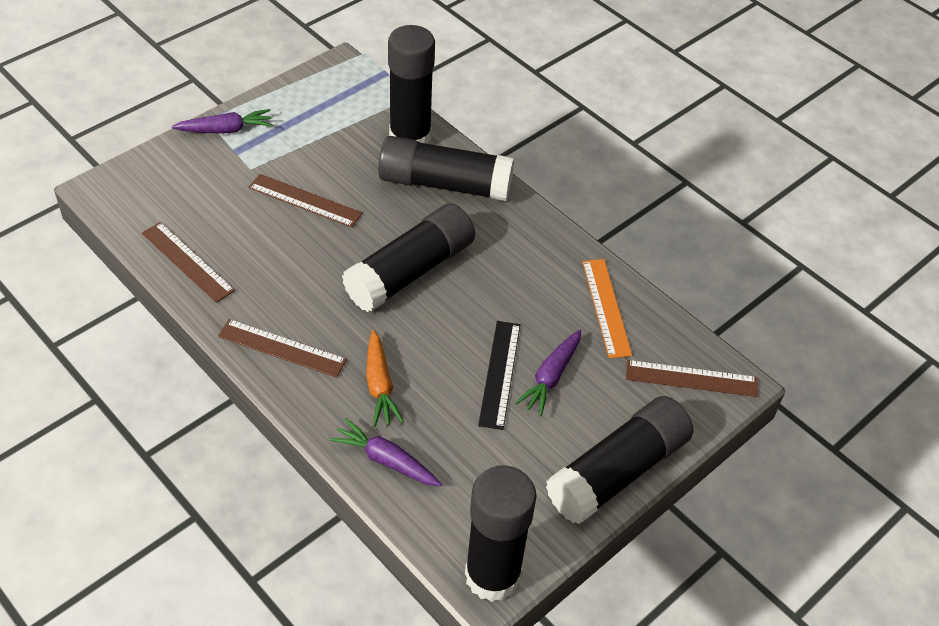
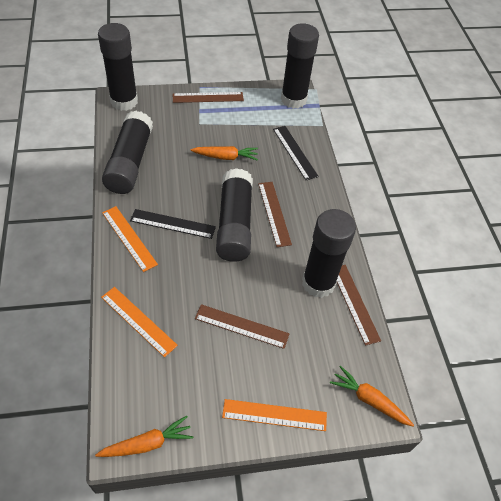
black ruler: 1 -> 2
orange carrot: 1 -> 3
orange ruler: 1 -> 3
purple carrot: 3 -> 0

